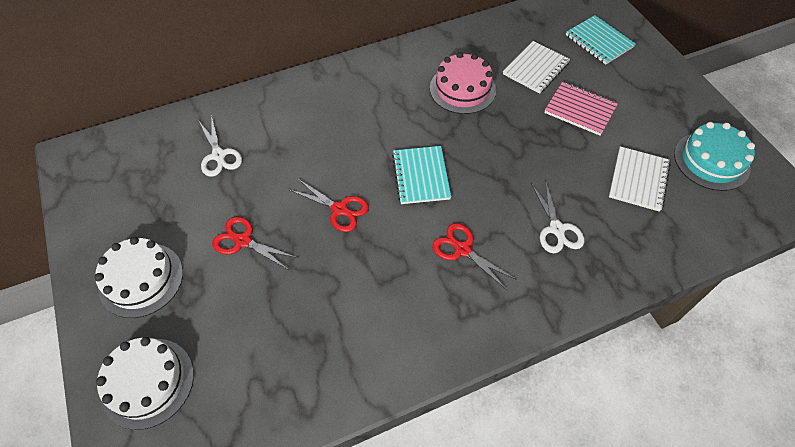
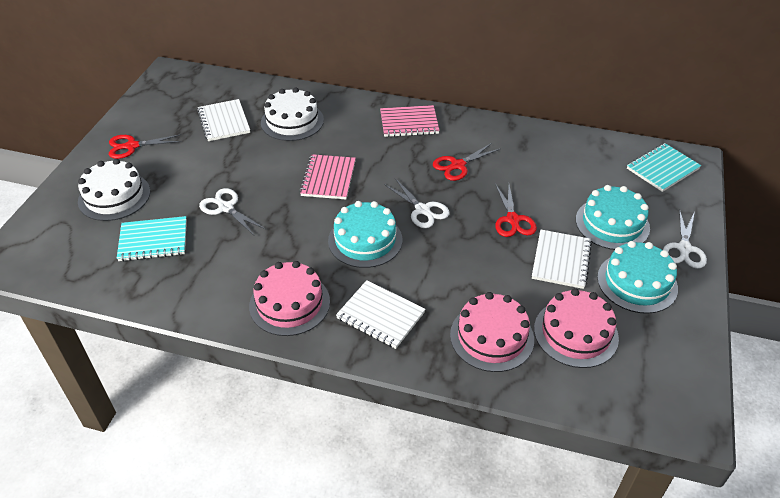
pink cake: 1 -> 3
pink notebook: 1 -> 2
turquoise cake: 1 -> 3
white notebook: 2 -> 3
white scissors: 2 -> 3

